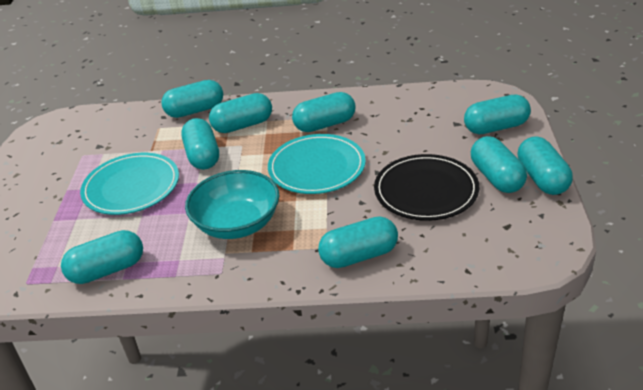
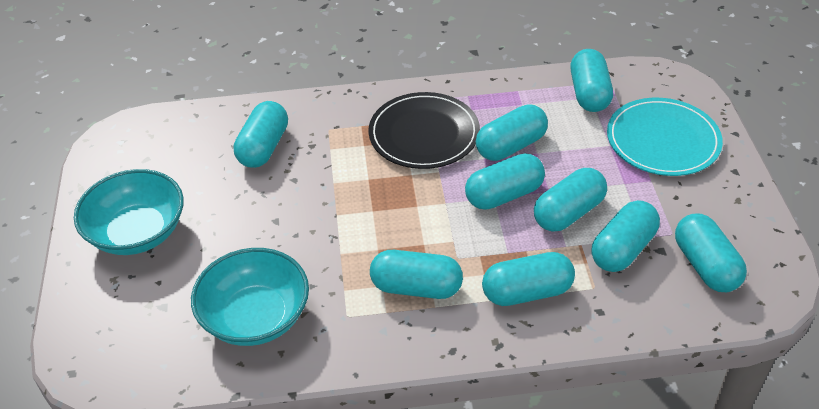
turquoise bowl: 1 -> 2
turquoise plate: 2 -> 1

